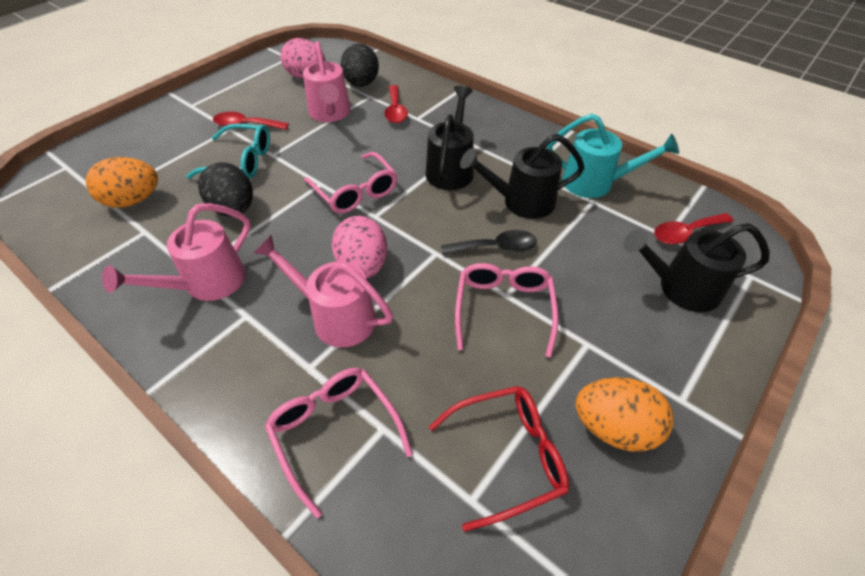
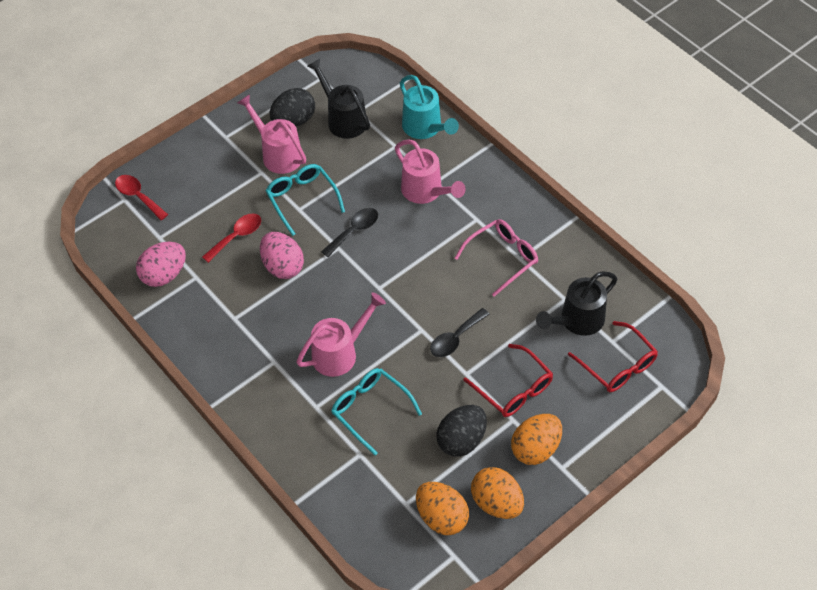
black spoon: 1 -> 2
black watering can: 3 -> 2
orange egg: 2 -> 3
pink glasses: 3 -> 1
red glasses: 1 -> 2
red spoon: 3 -> 2
turquoise glasses: 1 -> 2

